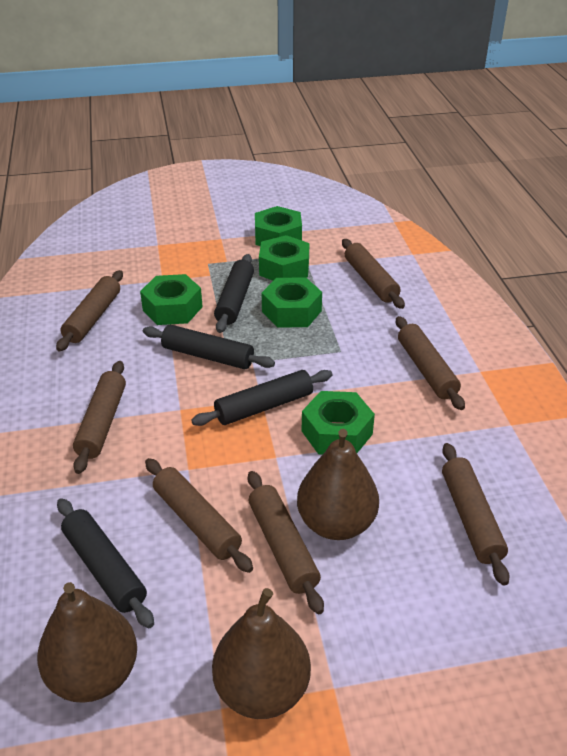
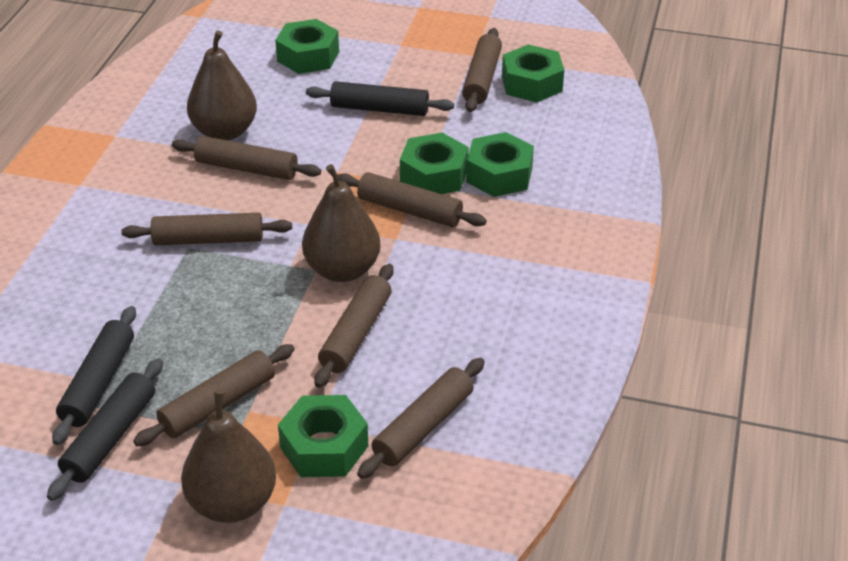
black rolling pin: 4 -> 3

